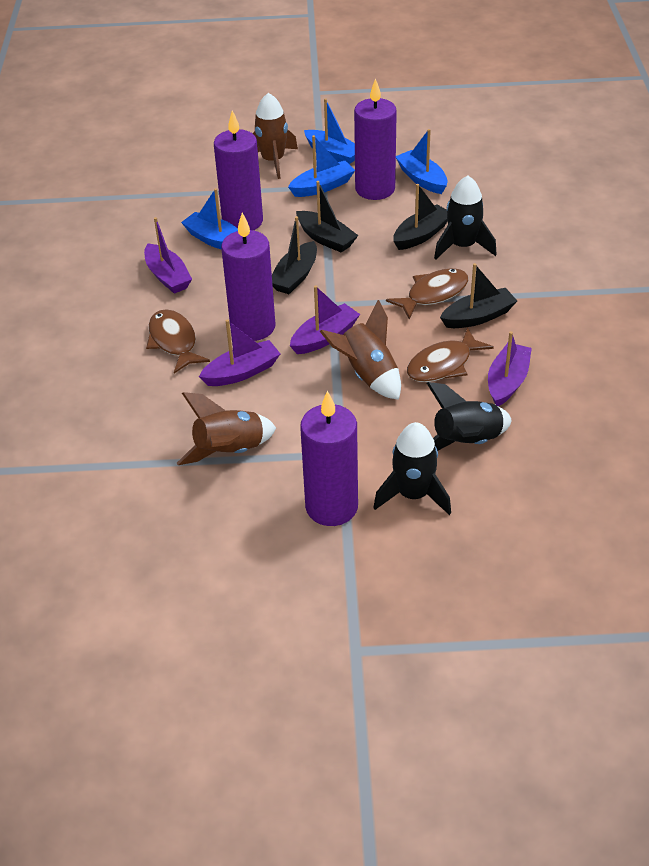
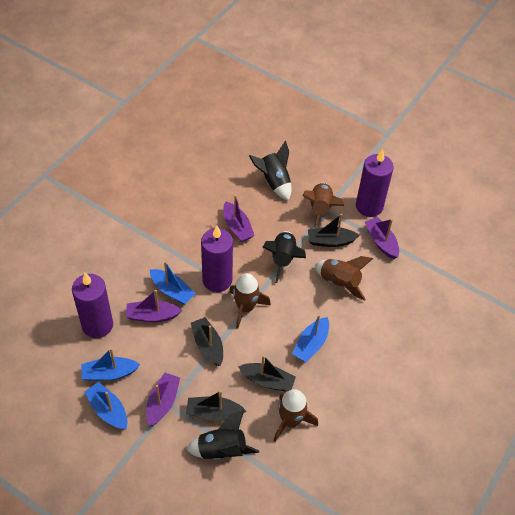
brown fish: 3 -> 0
brown rocket: 3 -> 4
purple candle: 4 -> 3

